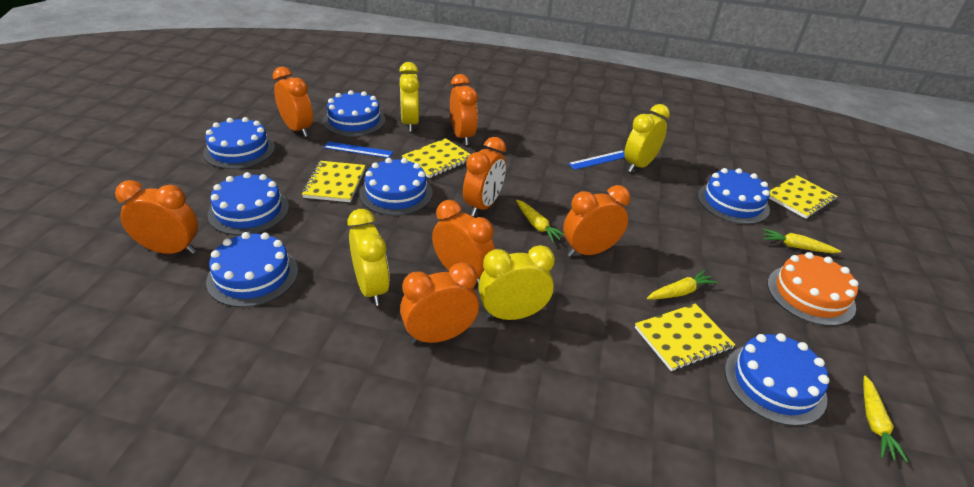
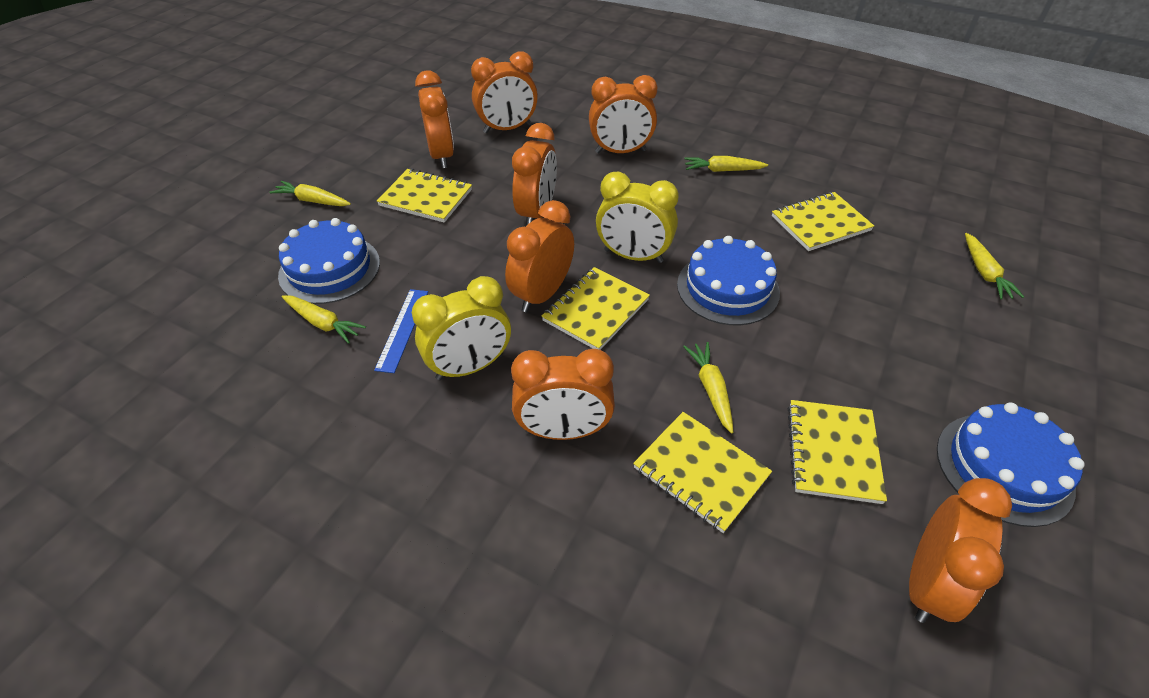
blue cake: 7 -> 3
blue ruler: 2 -> 1
orange cake: 1 -> 0
yellow carrot: 4 -> 5
yellow clock: 4 -> 2
yellow notebook: 4 -> 5

